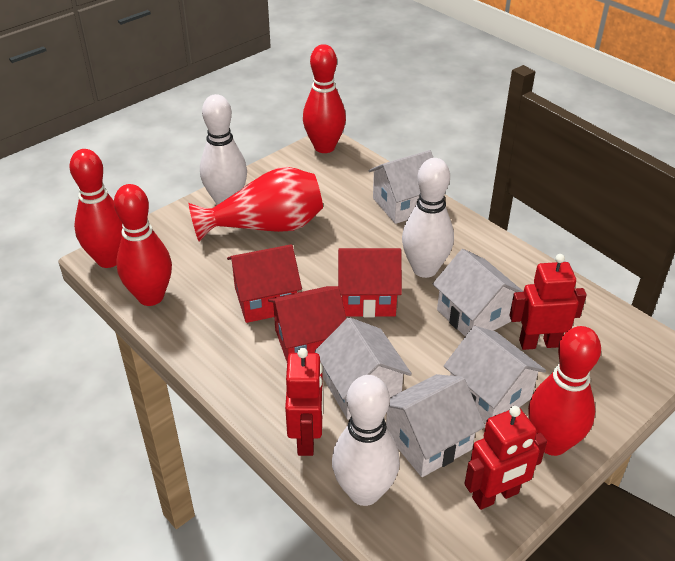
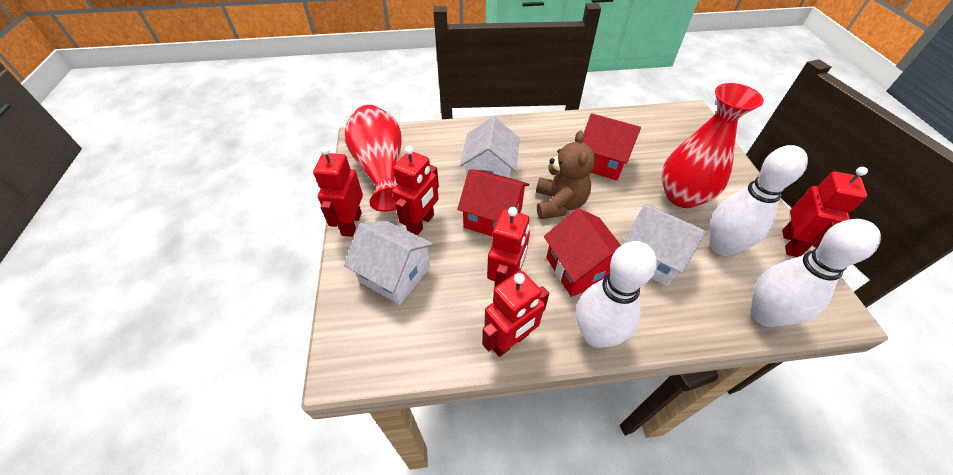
brown teddy bear: 0 -> 1
red bowling pin: 4 -> 0
red robot: 3 -> 5
red vase: 1 -> 2
white house: 5 -> 3

